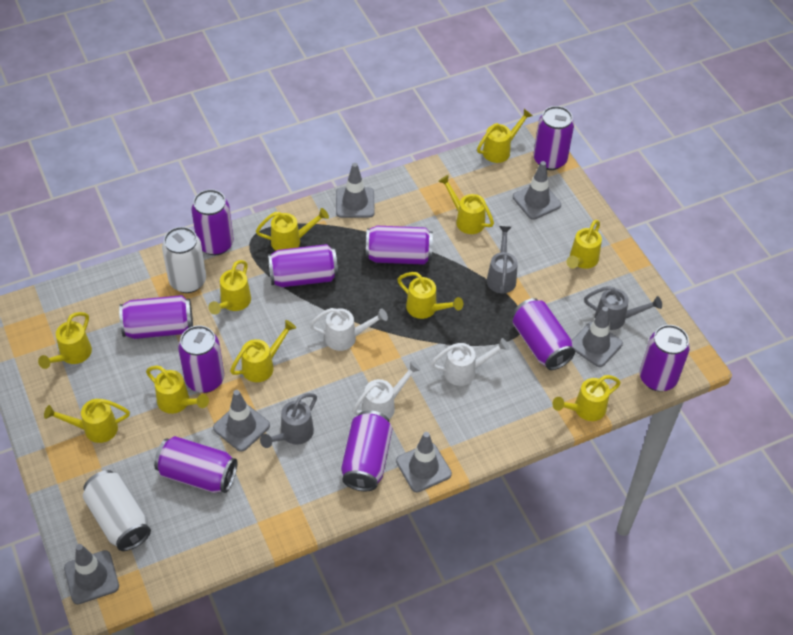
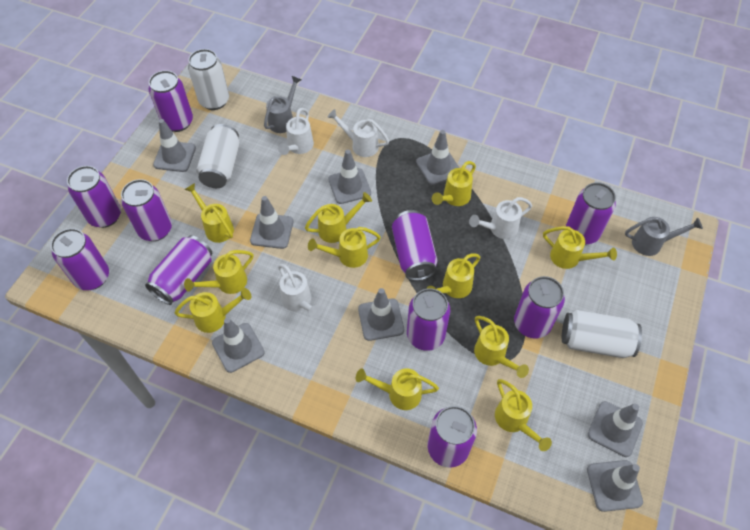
grey traffic cone: 6 -> 8
grey watering can: 3 -> 2
white can: 2 -> 3
white watering can: 3 -> 4

